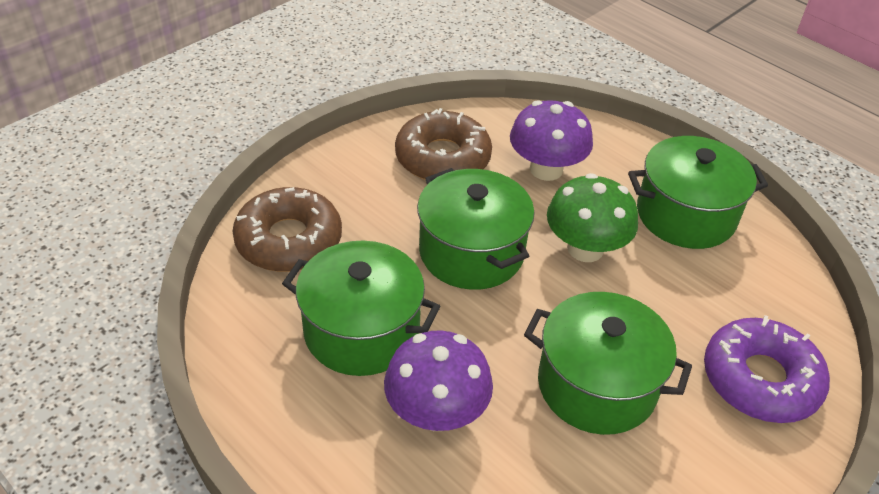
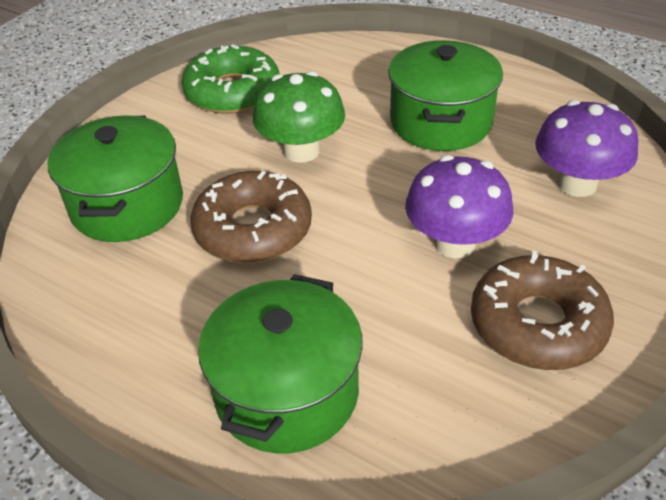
green donut: 0 -> 1
green pot: 4 -> 3
purple donut: 1 -> 0

